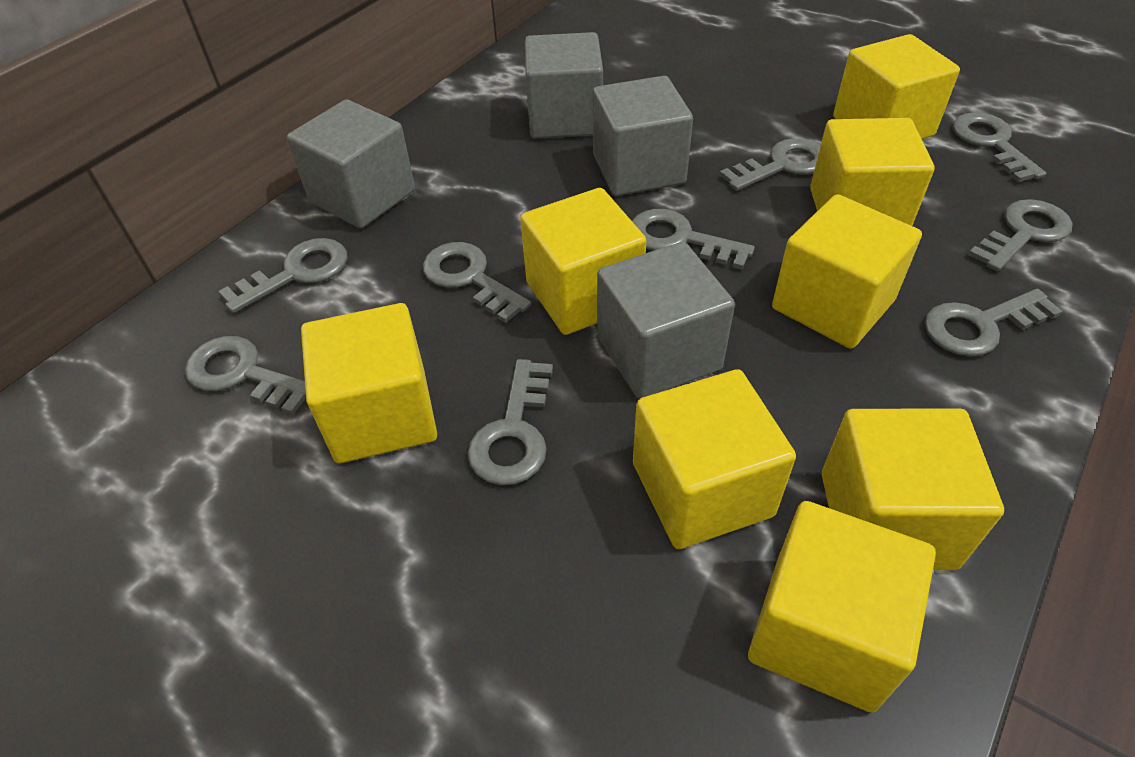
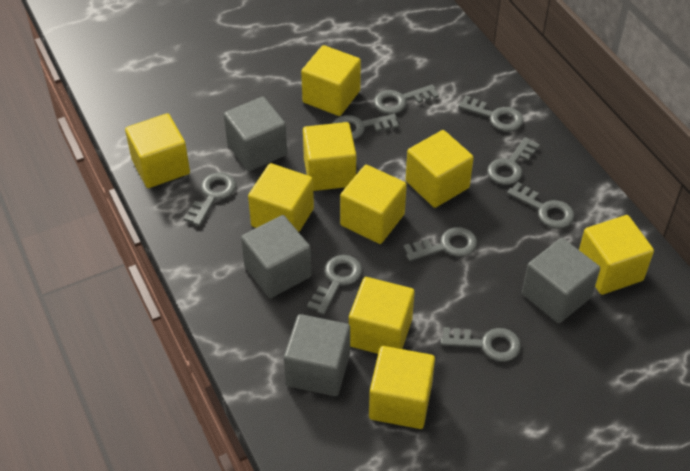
yellow cube: 8 -> 9

